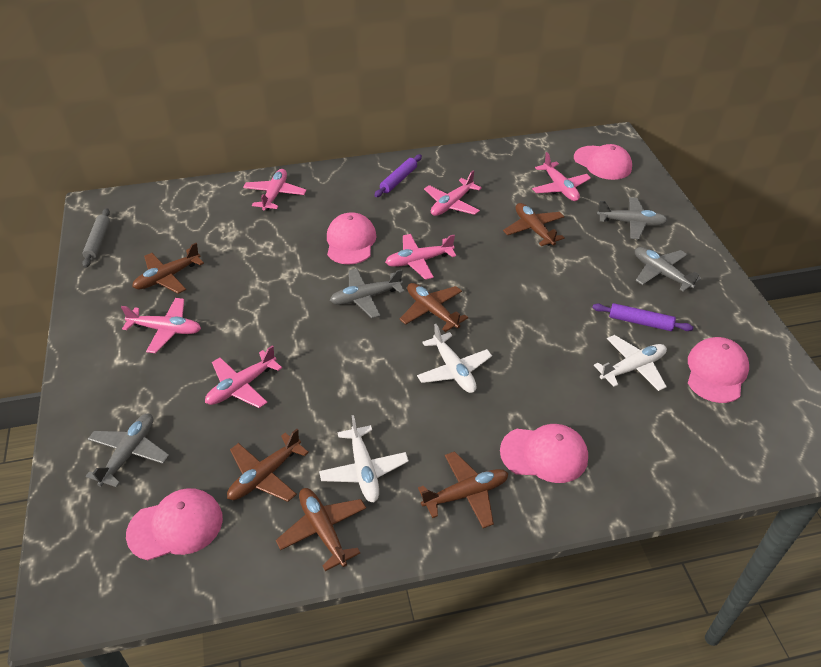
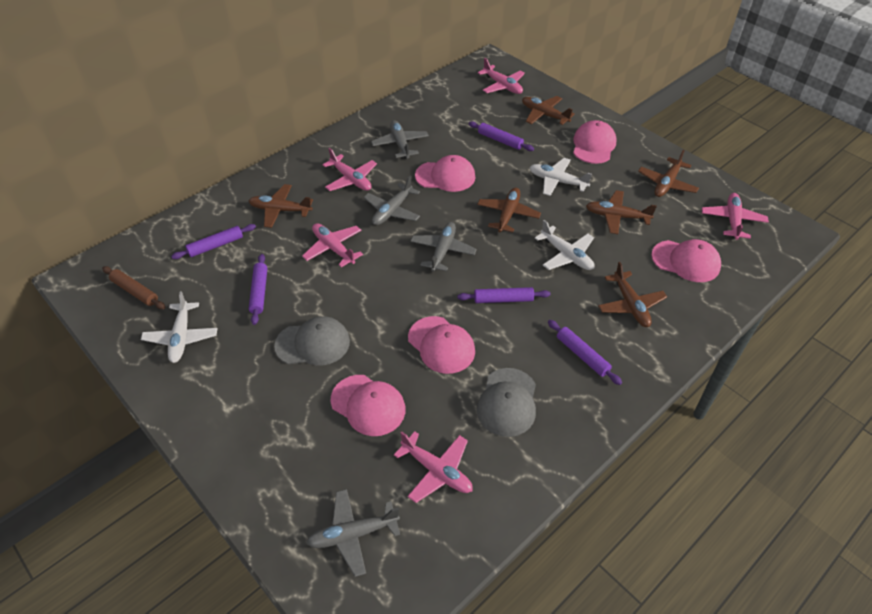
brown rolling pin: 0 -> 1
grey cap: 0 -> 2
grey rolling pin: 1 -> 0
pink plane: 6 -> 5
purple rolling pin: 2 -> 5

